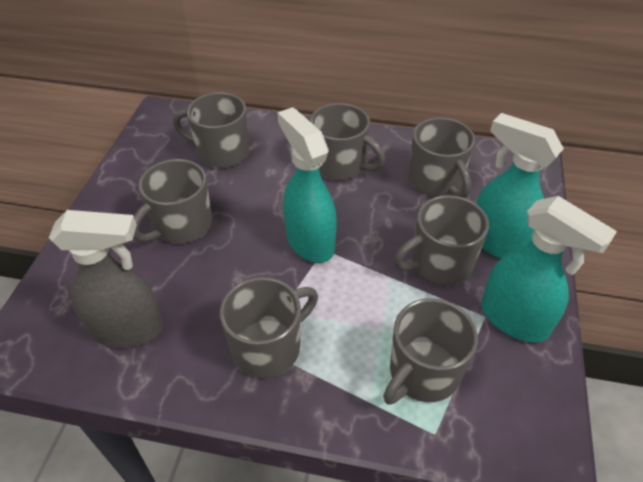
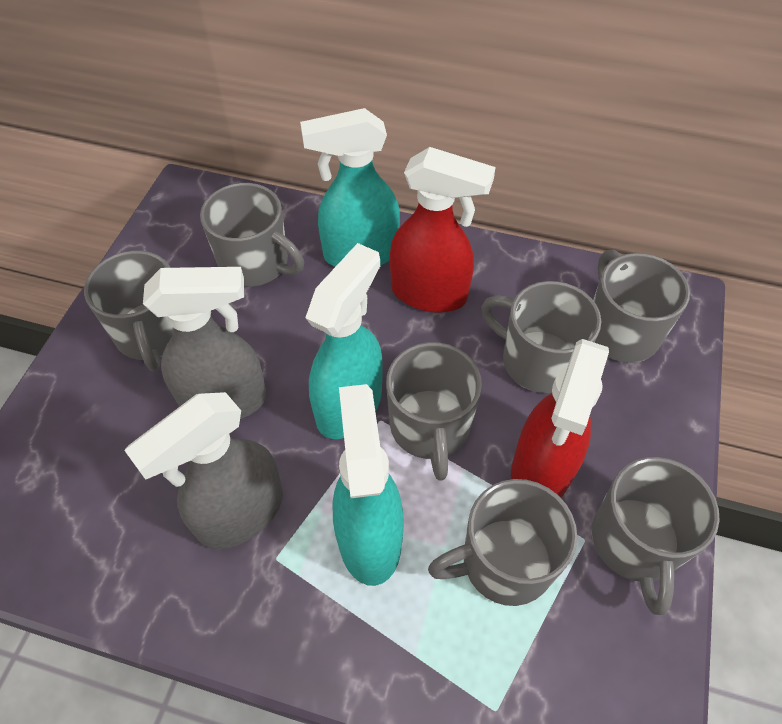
grey spray bottle: 1 -> 2
red spray bottle: 0 -> 2

